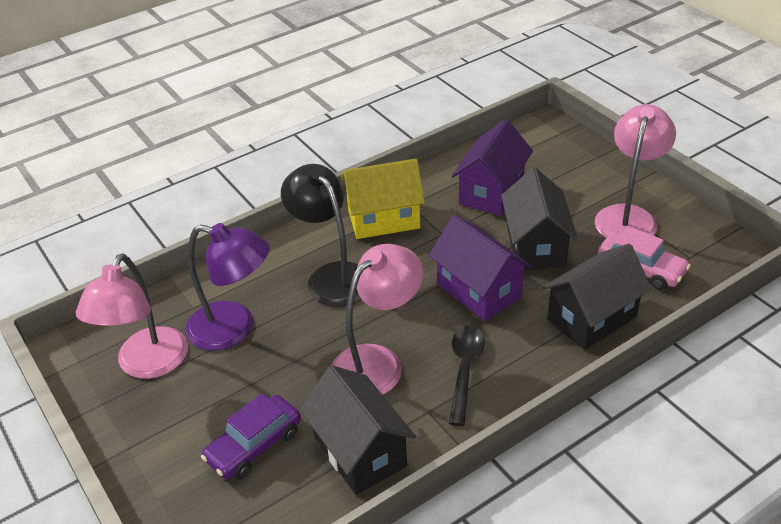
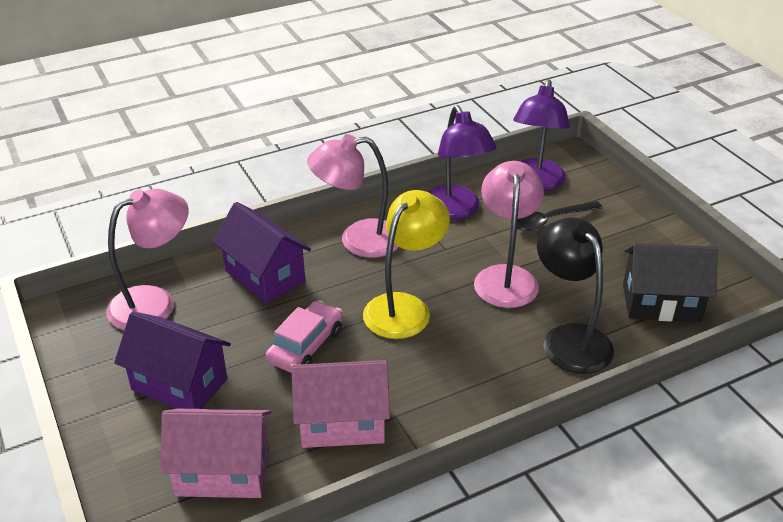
black house: 3 -> 1
pink house: 0 -> 2
purple car: 1 -> 0
purple lamp: 1 -> 2
yellow house: 1 -> 0
yellow lamp: 0 -> 1

